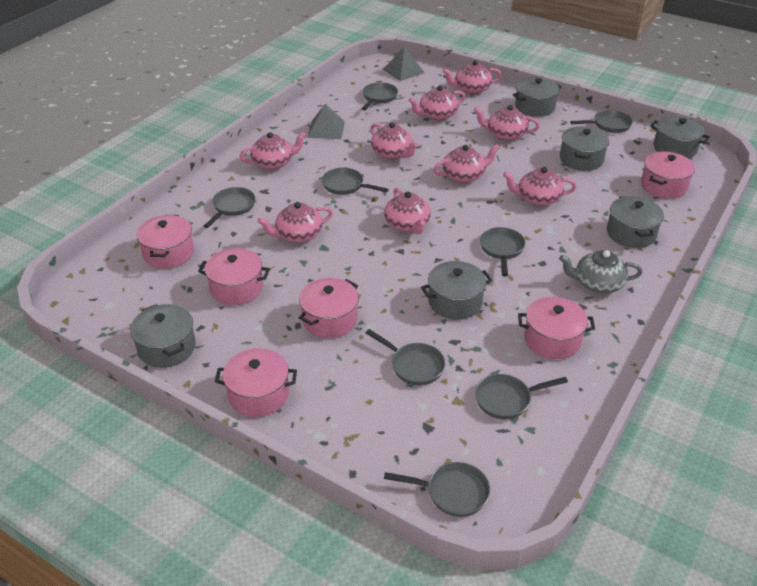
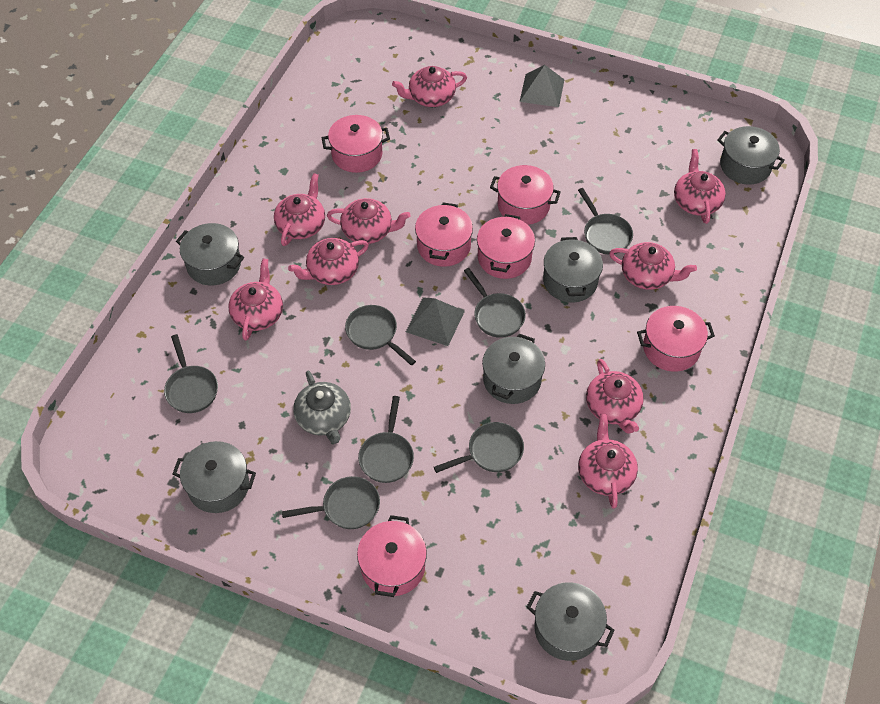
grey pan: 8 -> 7

